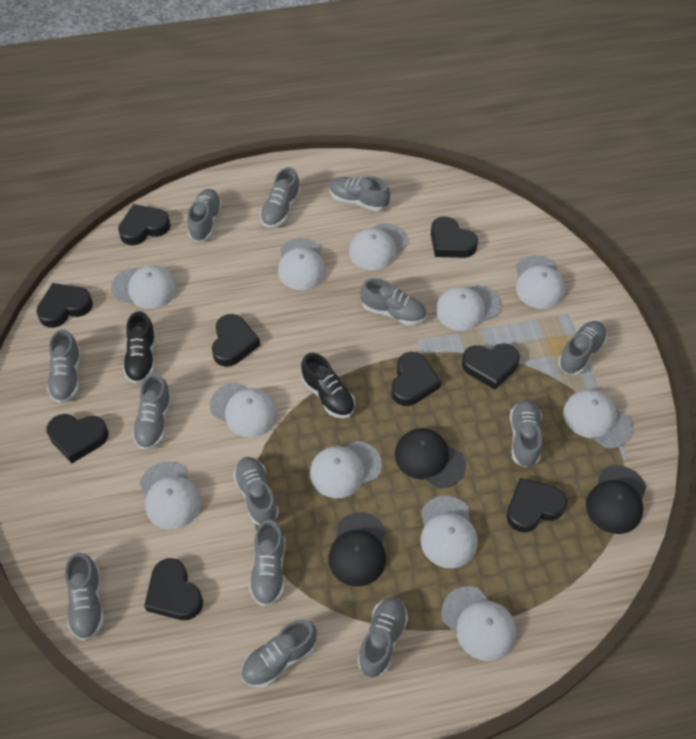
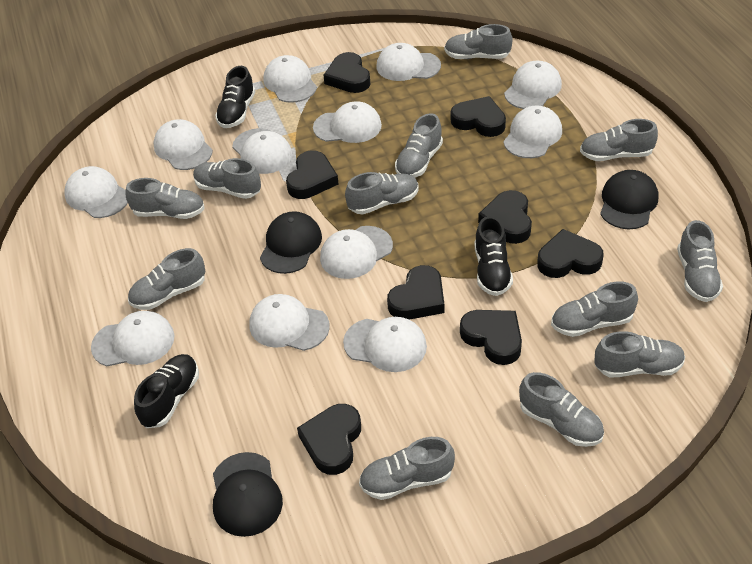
black heart: 9 -> 8
black shoe: 2 -> 3
grey shoe: 13 -> 12
white cap: 11 -> 12

